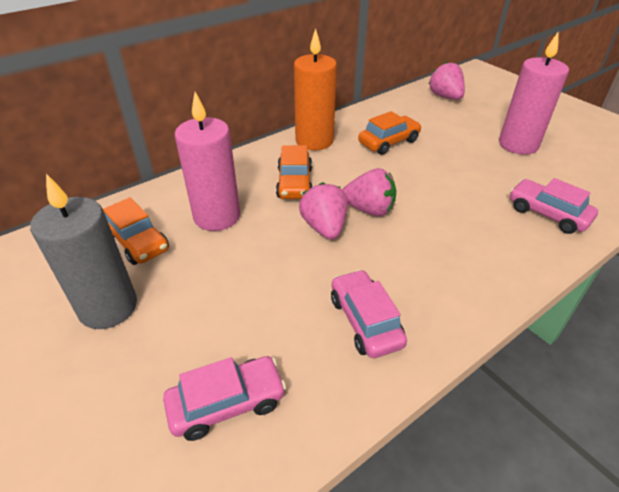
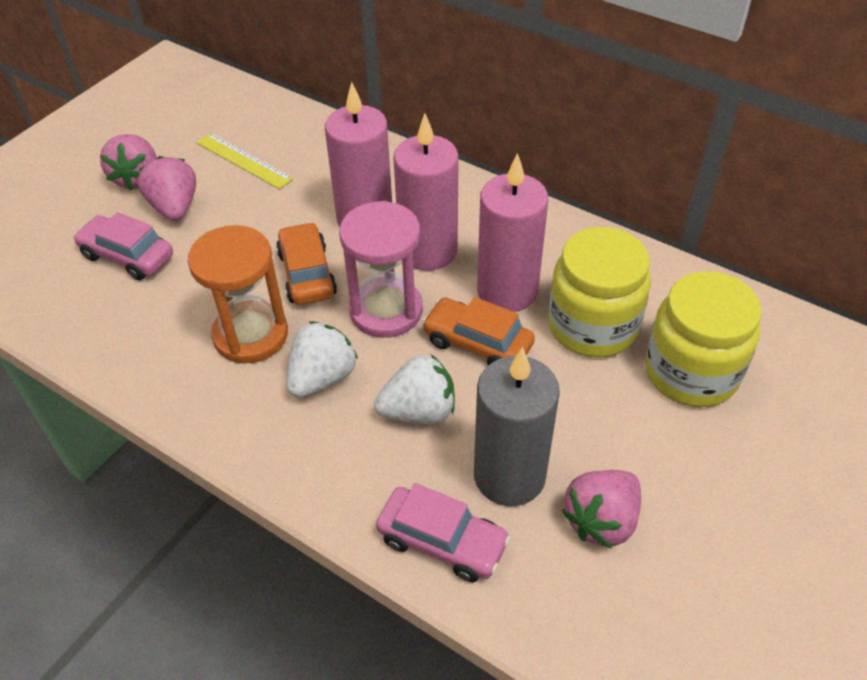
orange candle: 1 -> 0
orange car: 3 -> 2
orange hourglass: 0 -> 1
pink candle: 2 -> 3
pink car: 3 -> 2
pink hourglass: 0 -> 1
white strawberry: 0 -> 2
yellow jar: 0 -> 2
yellow ruler: 0 -> 1

